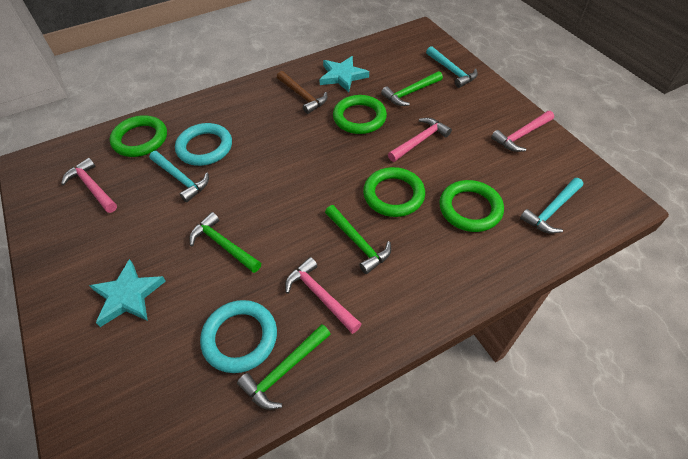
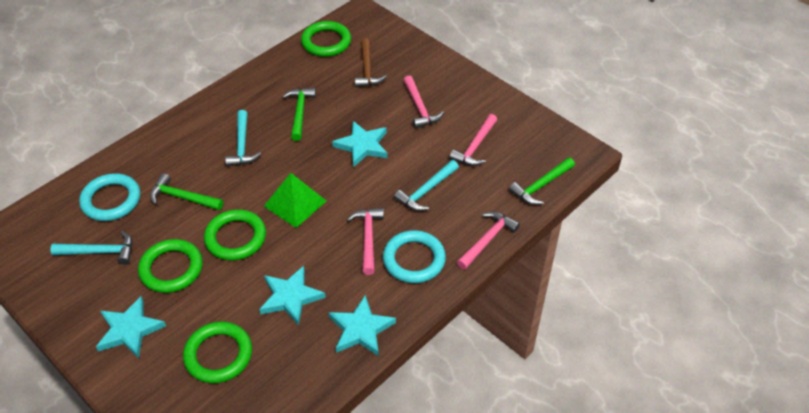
green hammer: 4 -> 3
green pyramid: 0 -> 1
turquoise star: 2 -> 4

